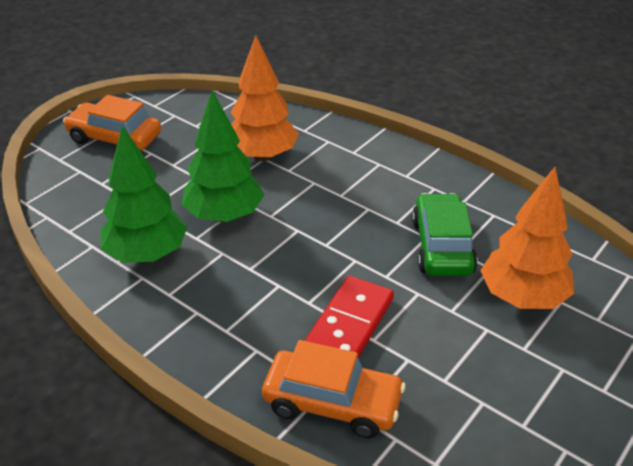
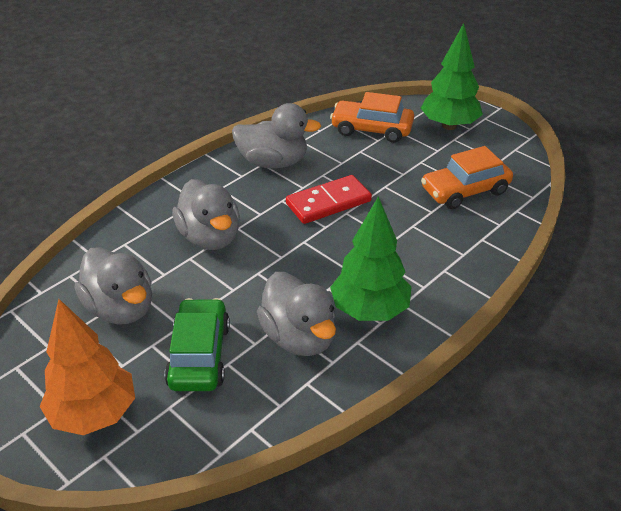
grey duck: 0 -> 4
orange tree: 2 -> 1

